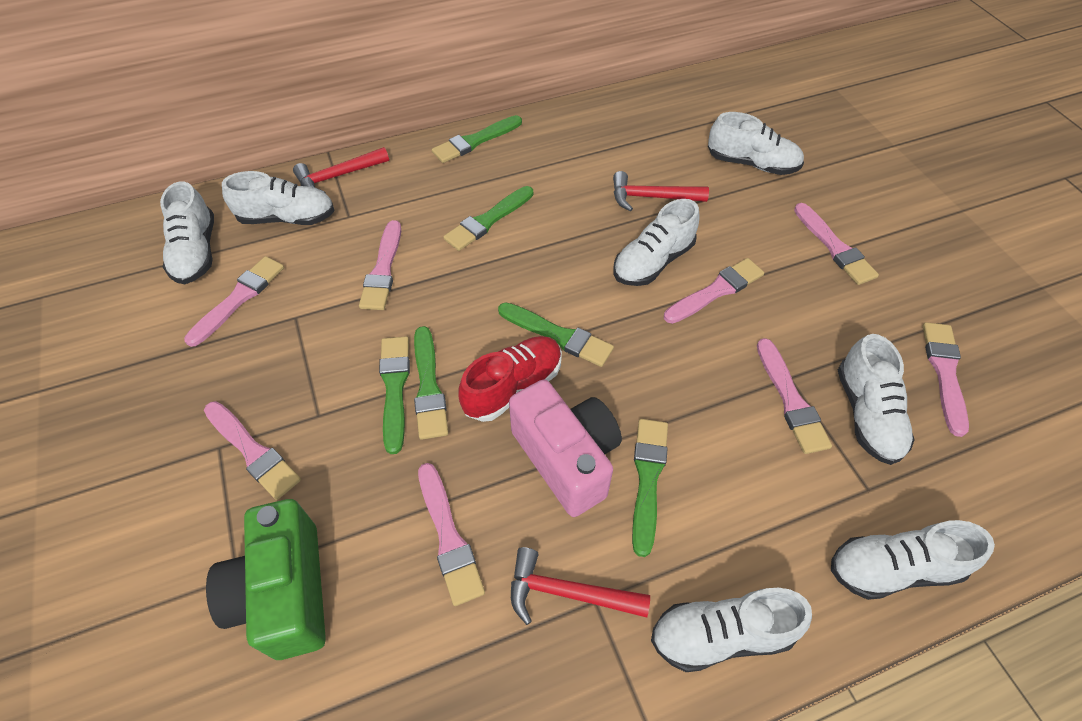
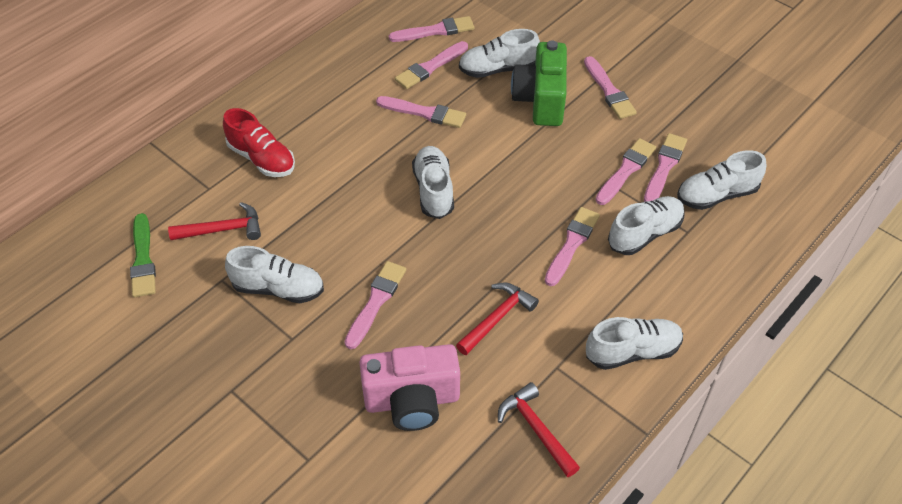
green brush: 6 -> 1
white shoe: 7 -> 6

